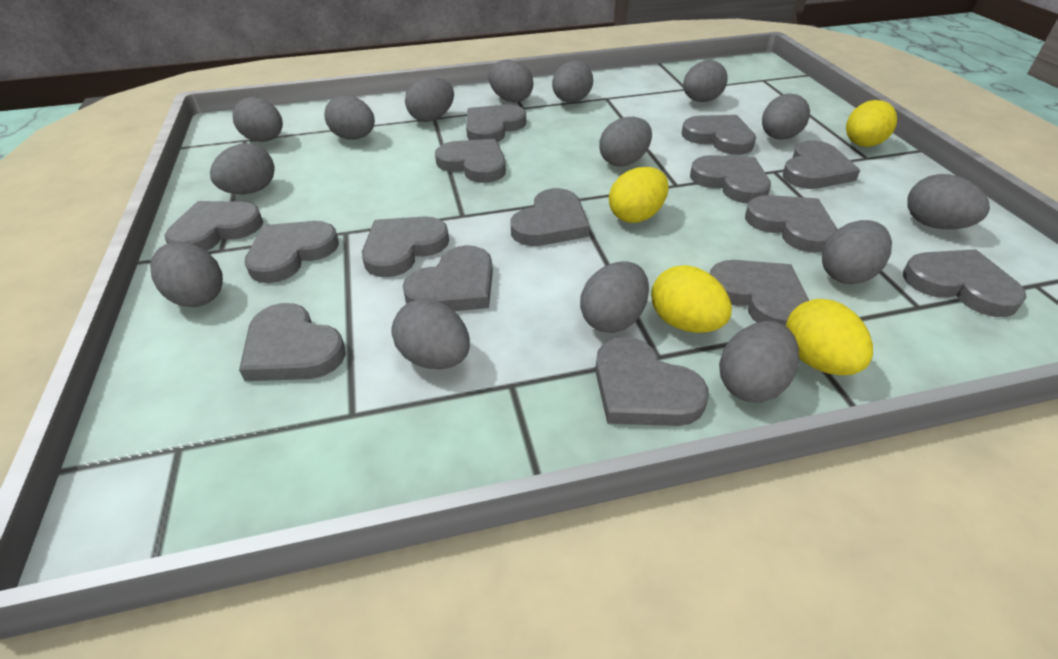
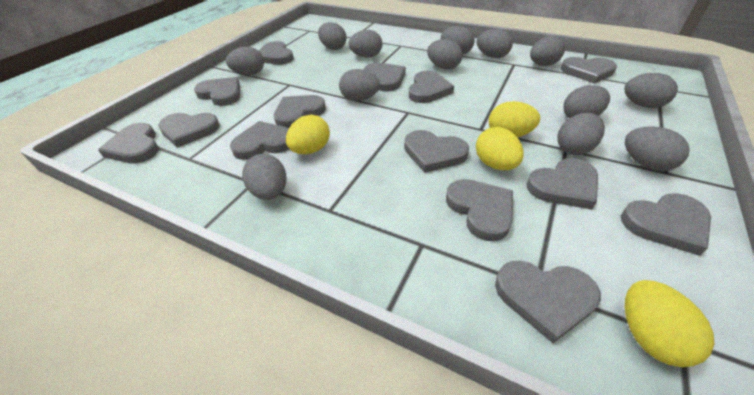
grey egg: 15 -> 13
grey heart: 15 -> 14

